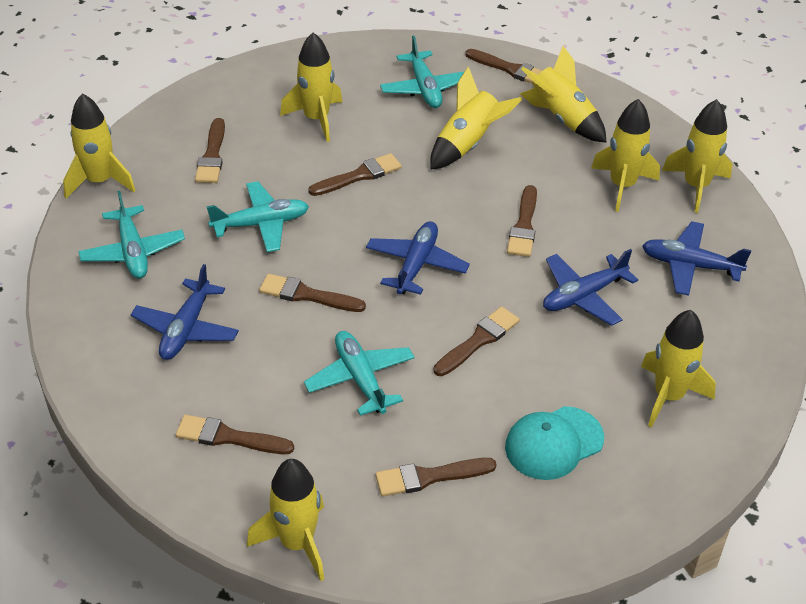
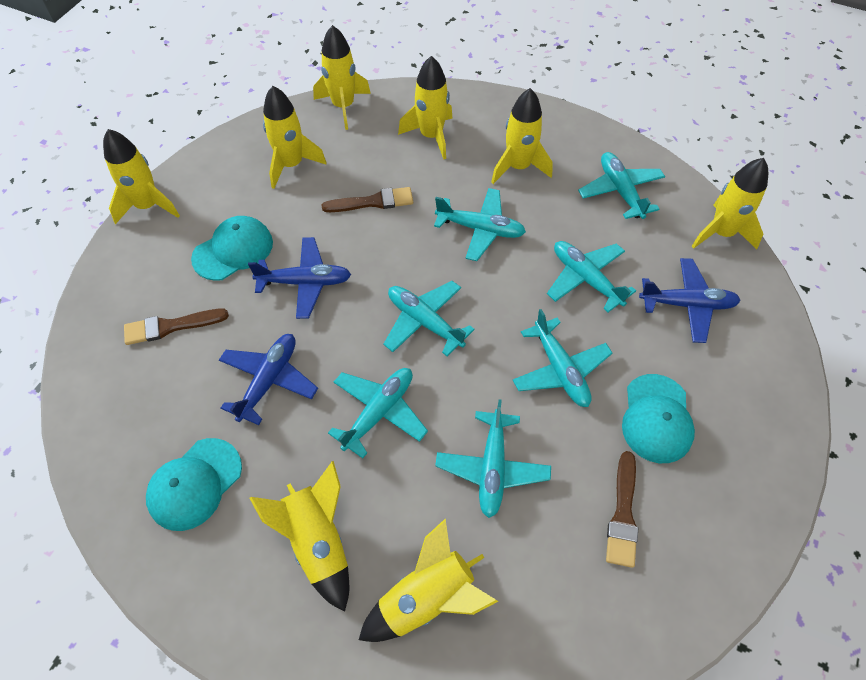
blue plane: 4 -> 3
brown brush: 8 -> 3
turquoise cap: 1 -> 3
turquoise plane: 4 -> 7

